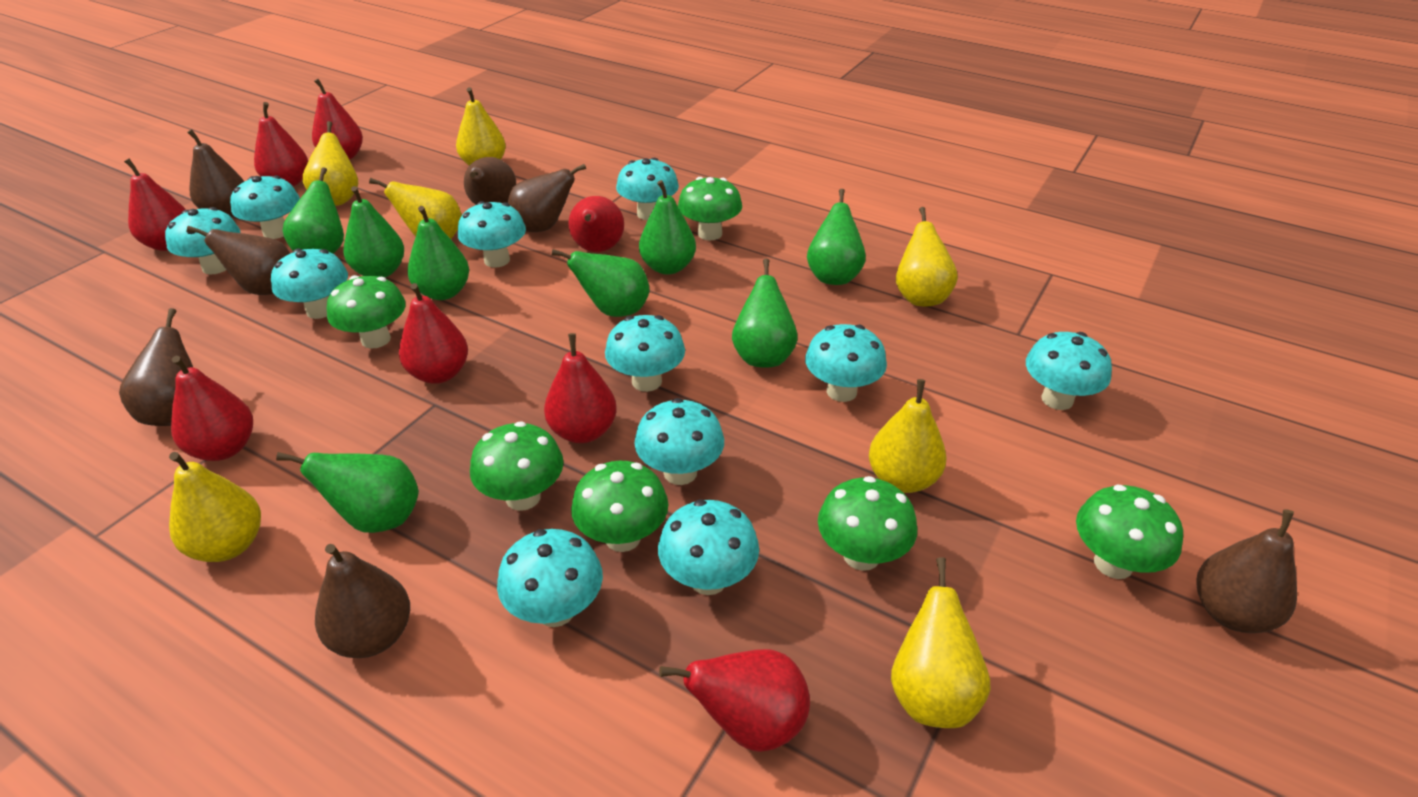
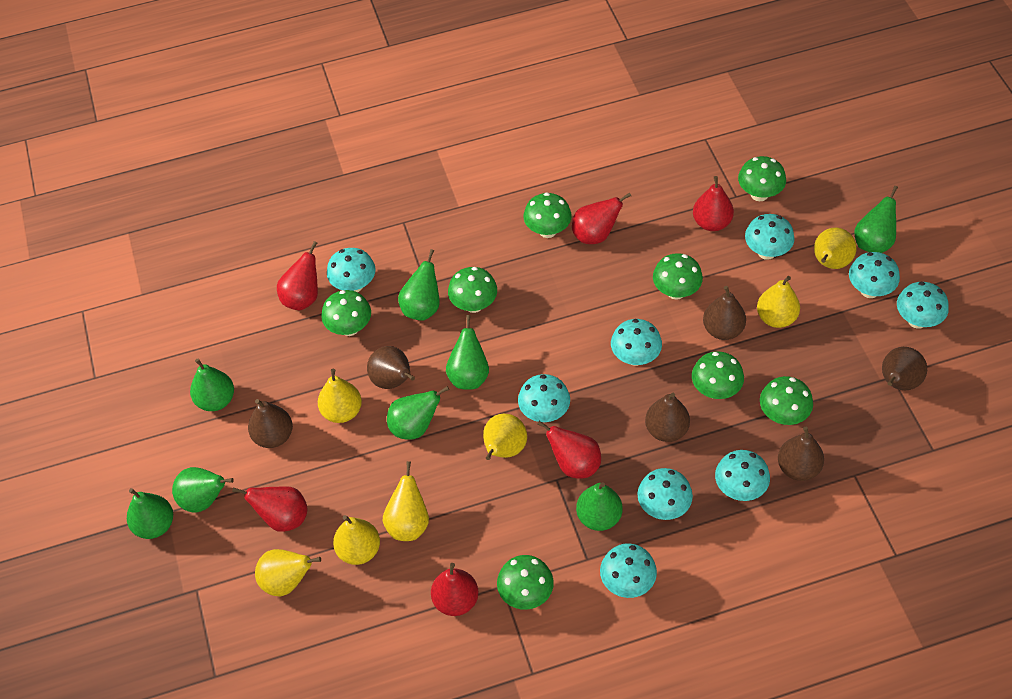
brown pear: 7 -> 6
green mushroom: 6 -> 8
red pear: 8 -> 6
turquoise mushroom: 11 -> 9

